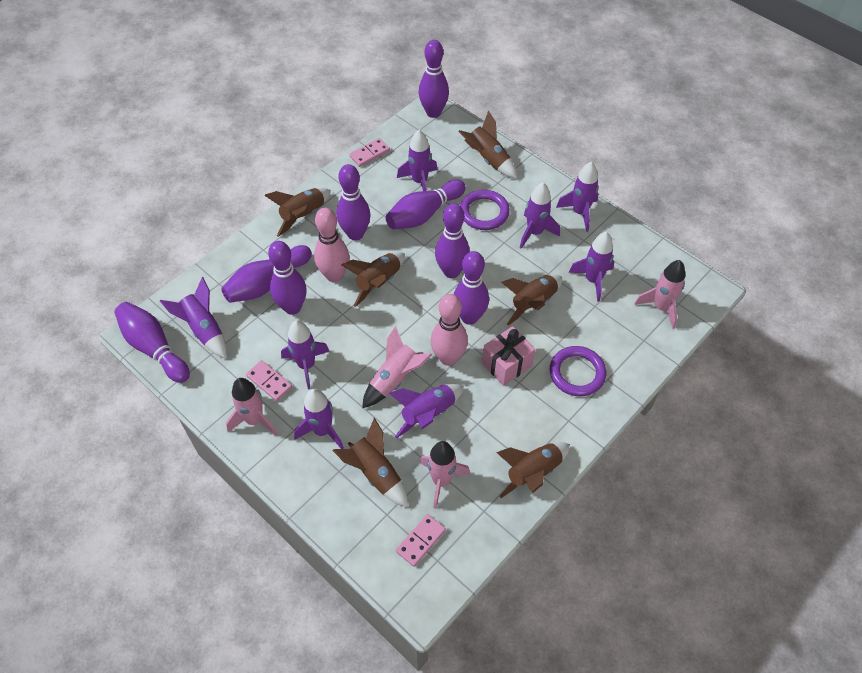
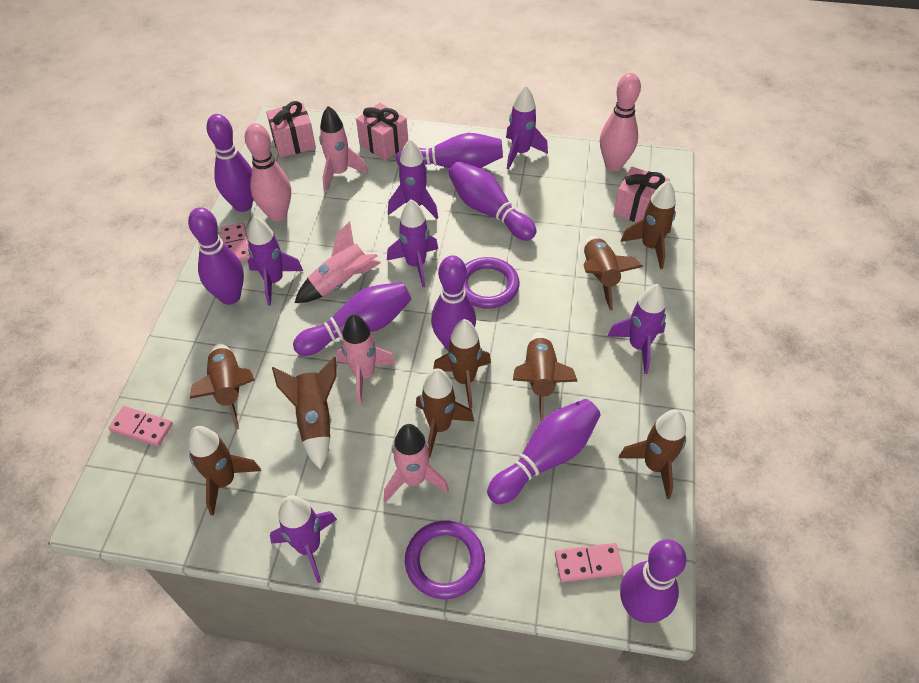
brown rocket: 6 -> 9
pink gift: 1 -> 3
purple rocket: 8 -> 6

